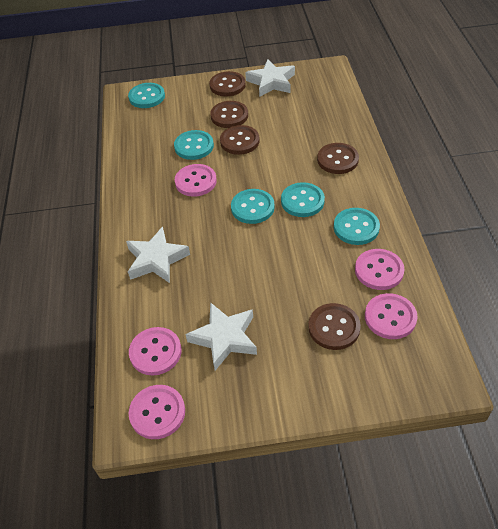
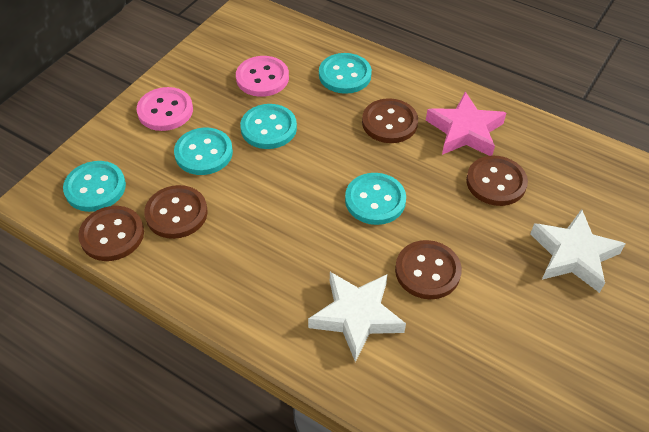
pink button: 5 -> 2
pink star: 0 -> 1
white star: 3 -> 2

